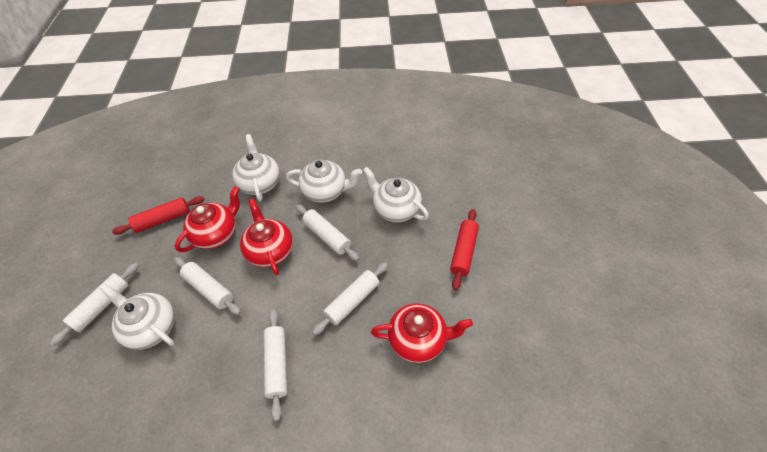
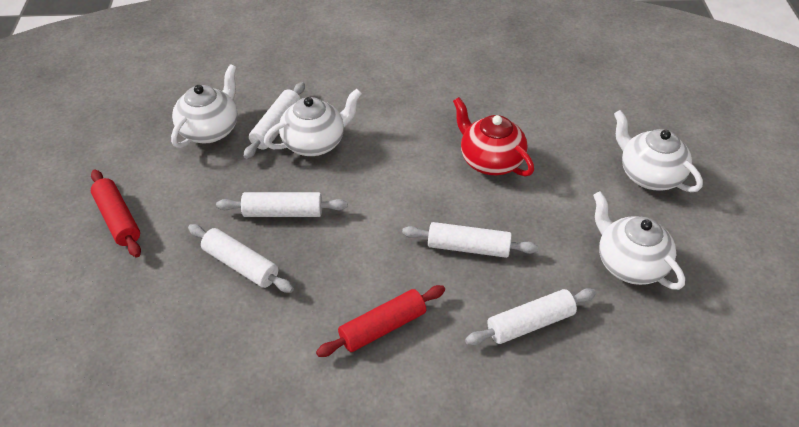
red teapot: 3 -> 1

